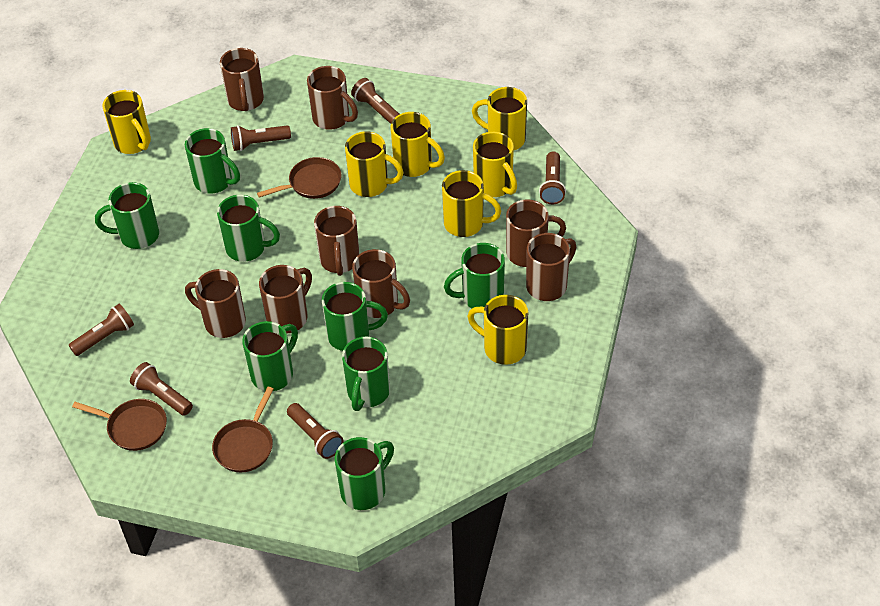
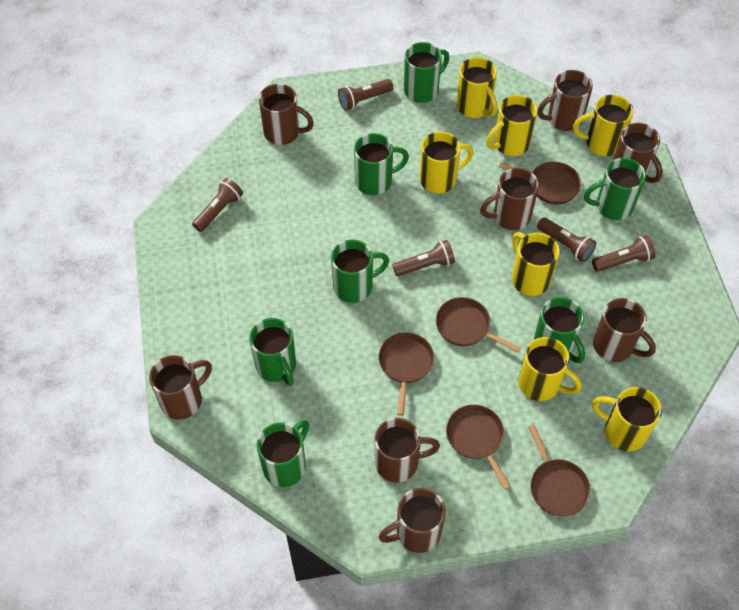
brown flashlight: 6 -> 5
brown pan: 3 -> 5
green mug: 8 -> 7

